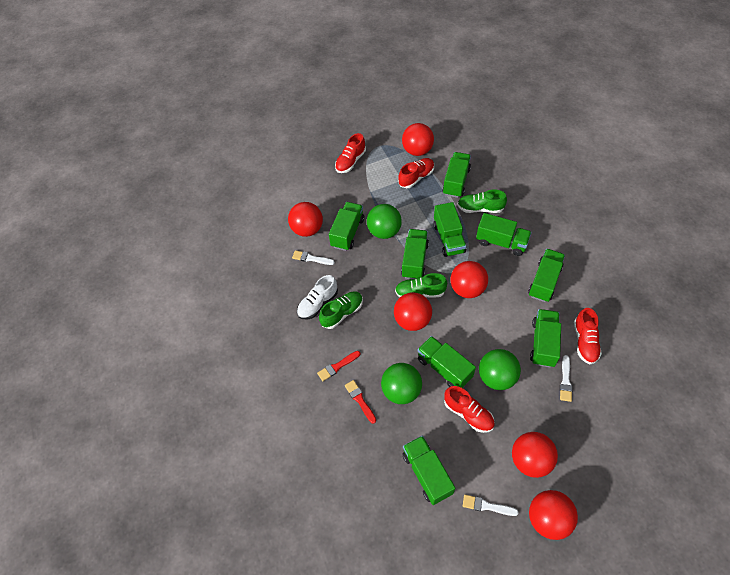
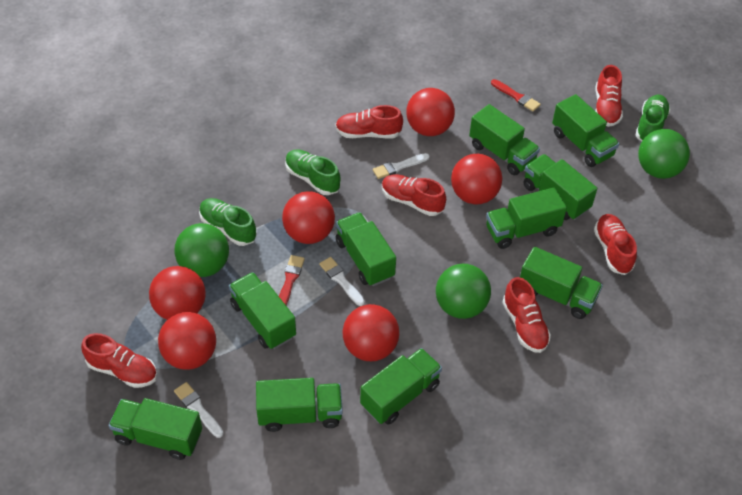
green truck: 9 -> 10
red shoe: 4 -> 6
white shoe: 1 -> 0

